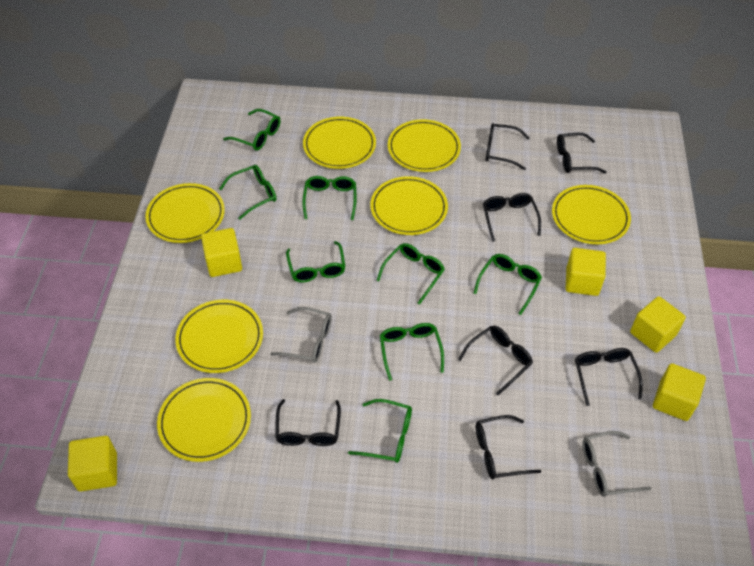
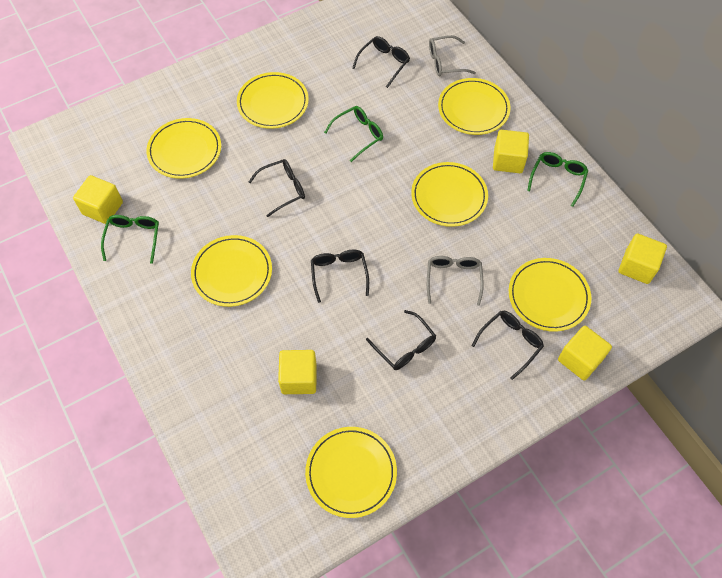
black glasses: 7 -> 5
green glasses: 8 -> 3

